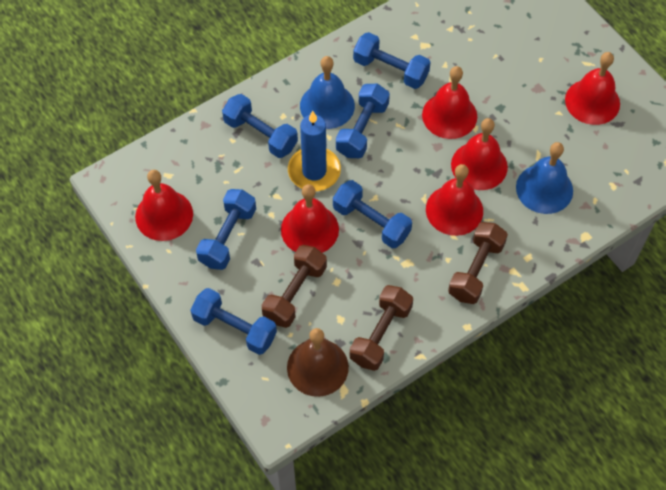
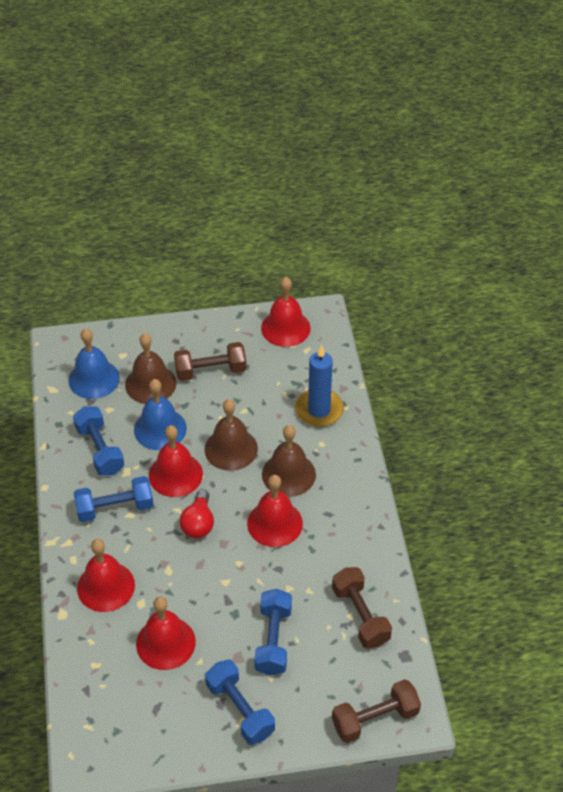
blue dumbbell: 6 -> 4
brown bell: 1 -> 3
red bell: 6 -> 5
red light bulb: 0 -> 1

